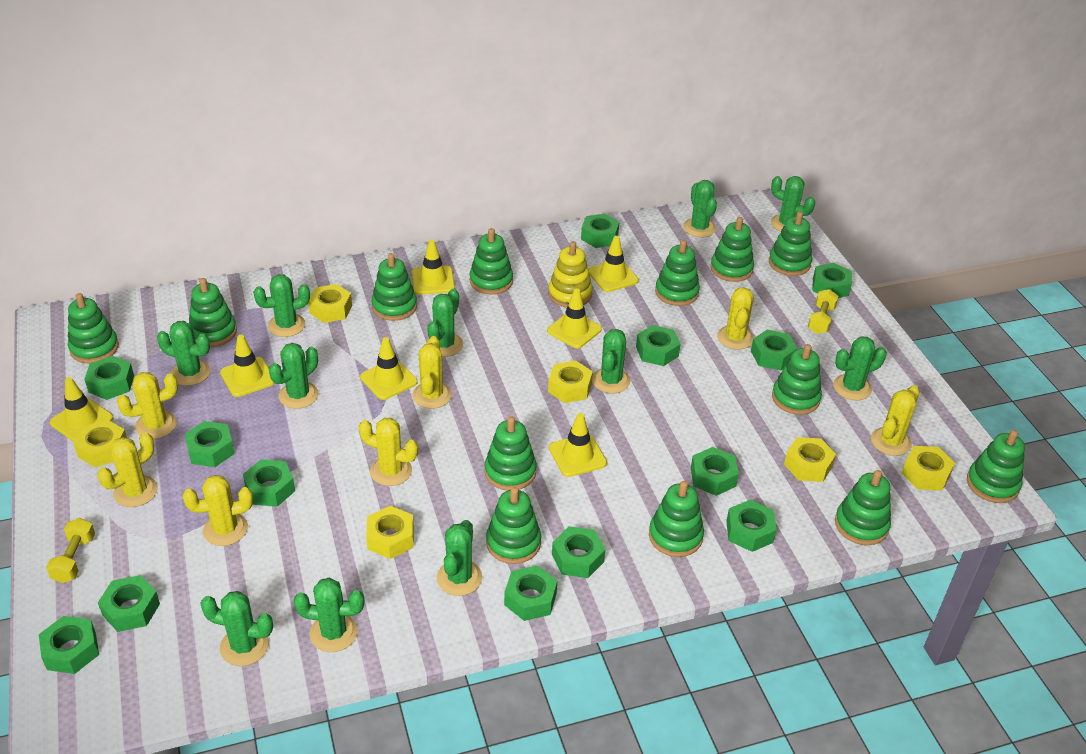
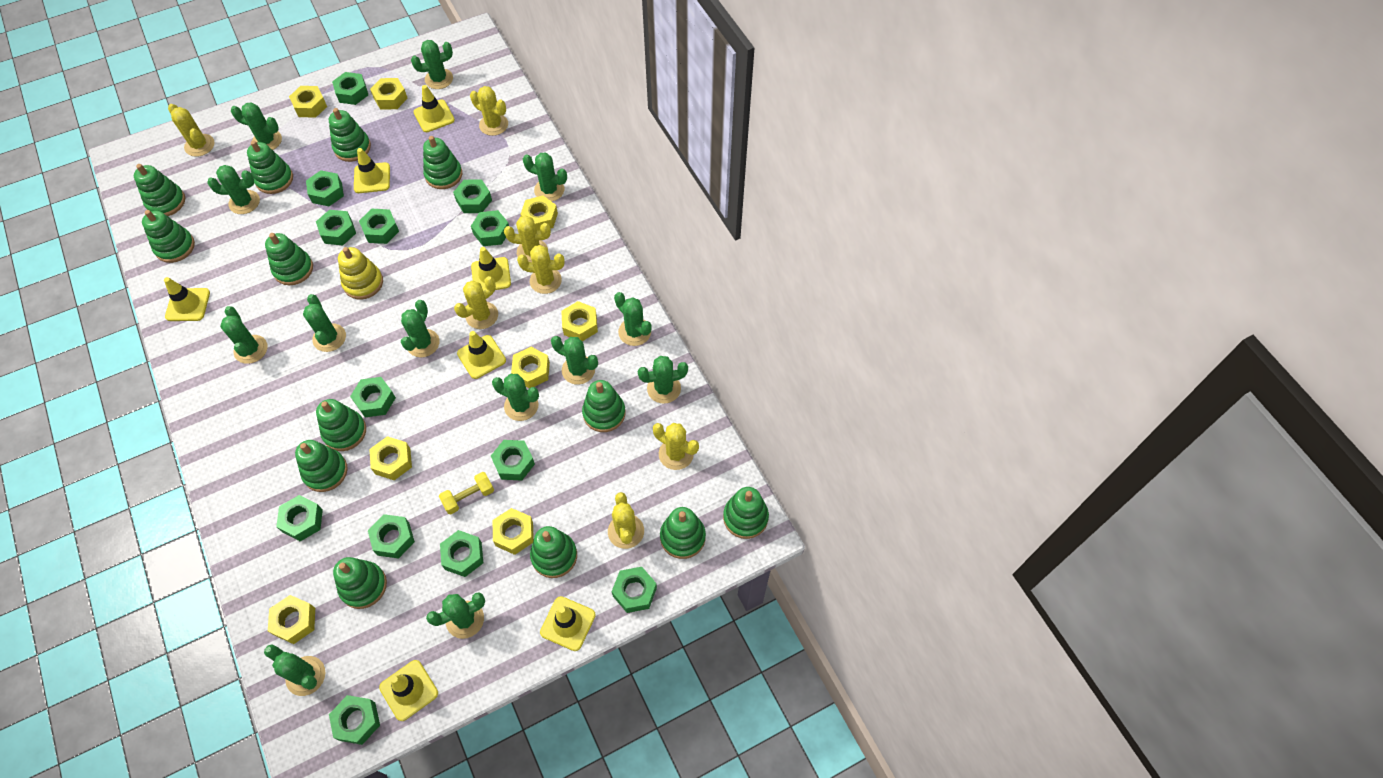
green cactus: 11 -> 13
yellow dumbbell: 2 -> 1
yellow nut: 6 -> 8

